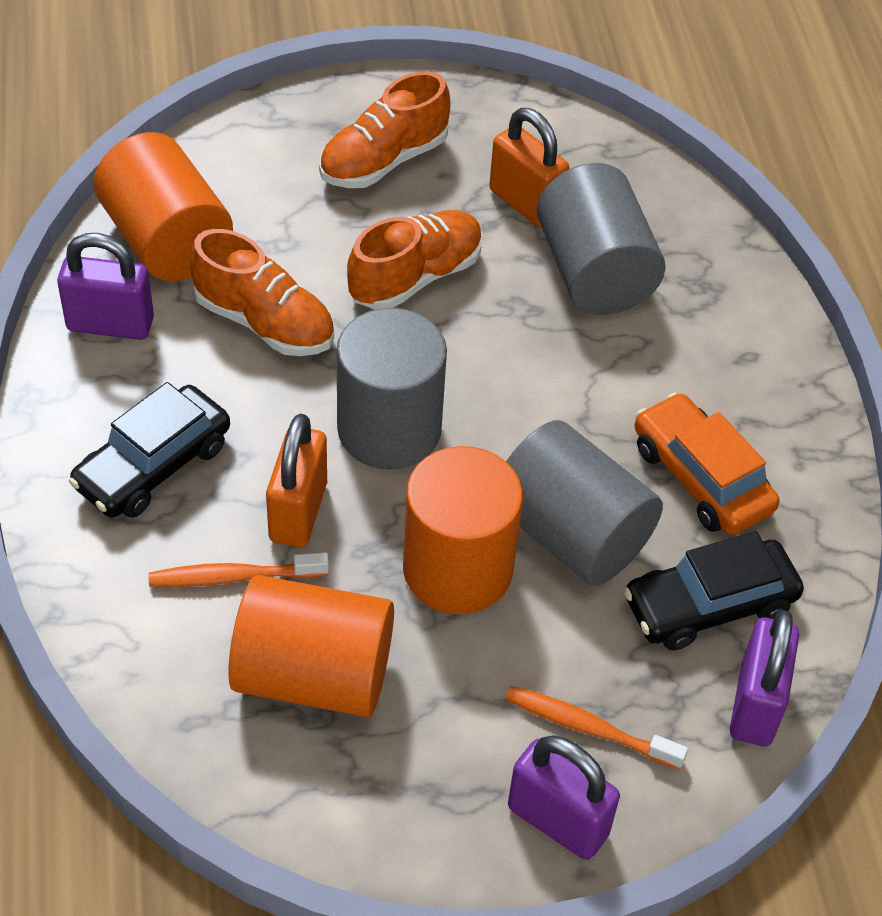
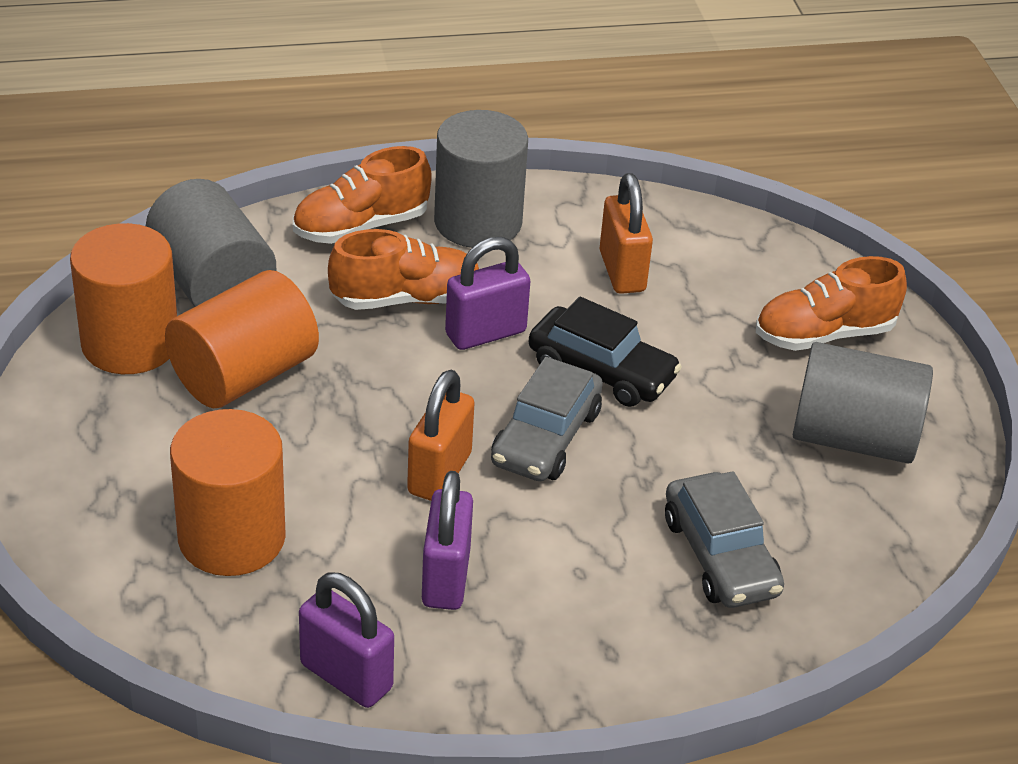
black car: 2 -> 1
grey car: 0 -> 2
orange car: 1 -> 0
orange toothbrush: 2 -> 0

